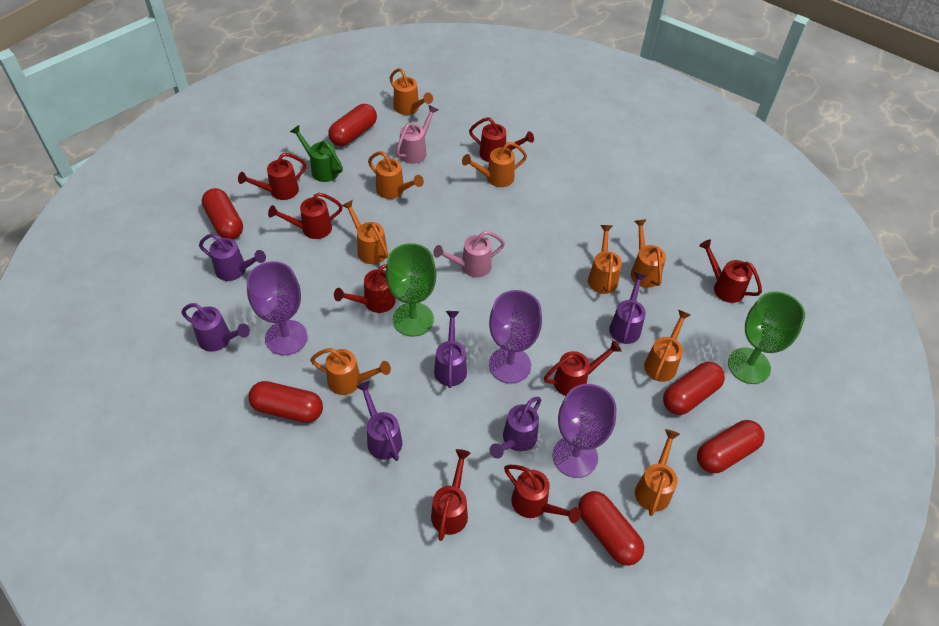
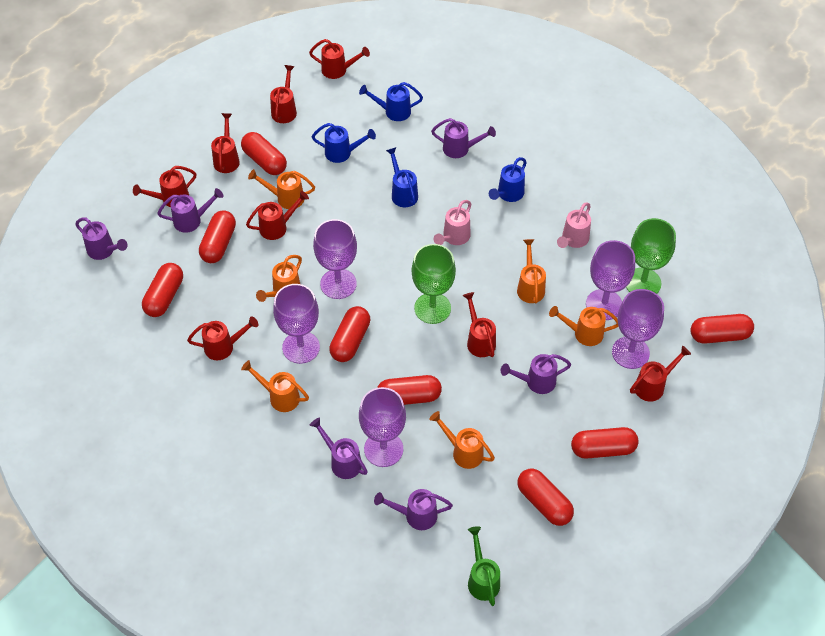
blue watering can: 0 -> 4
orange watering can: 9 -> 6
purple goblet: 3 -> 5
red capsule: 6 -> 8

